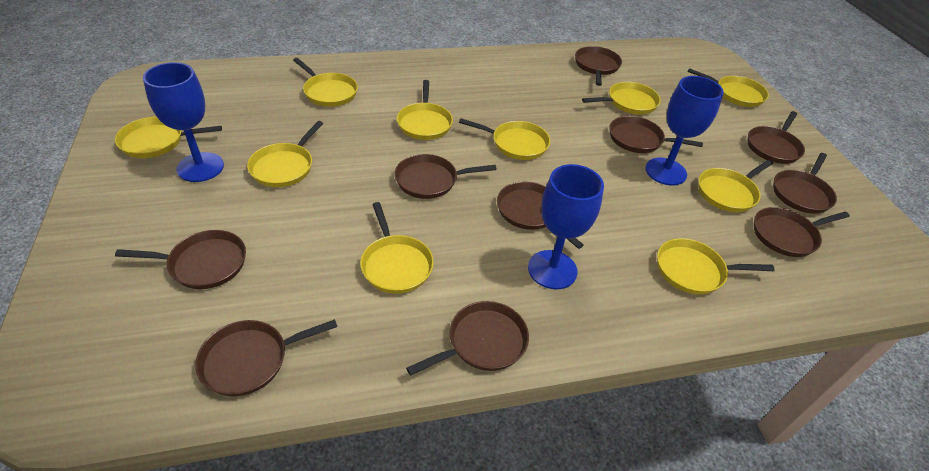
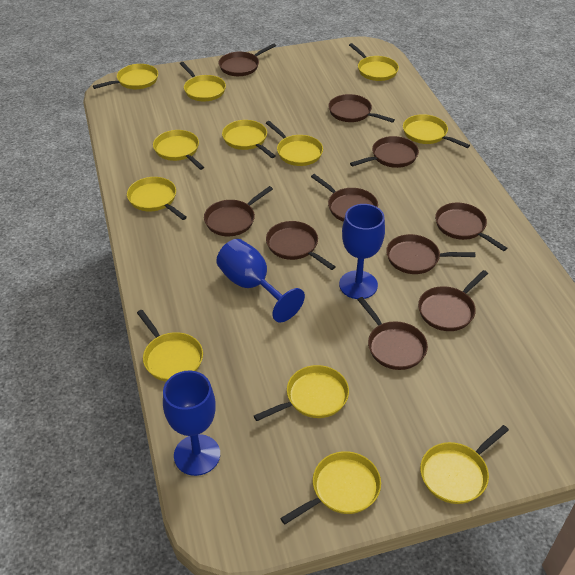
yellow pan: 10 -> 12

